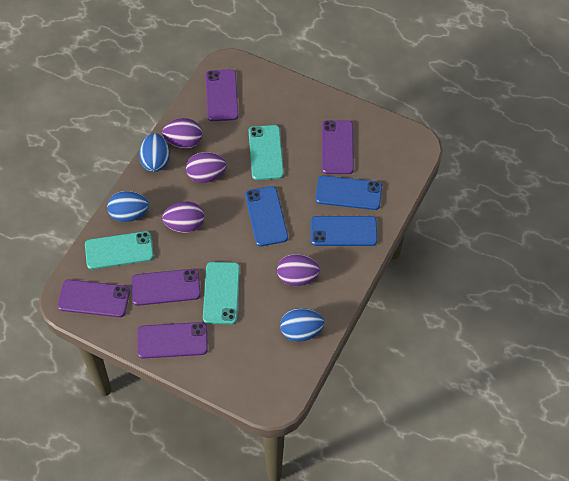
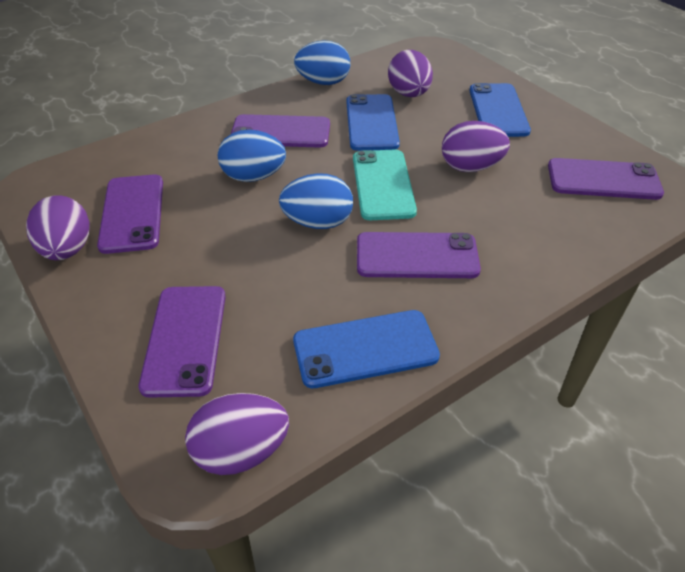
turquoise phone: 3 -> 1

